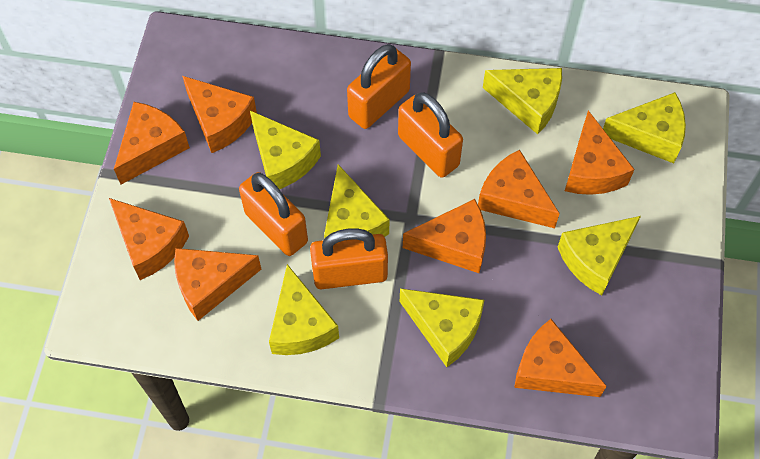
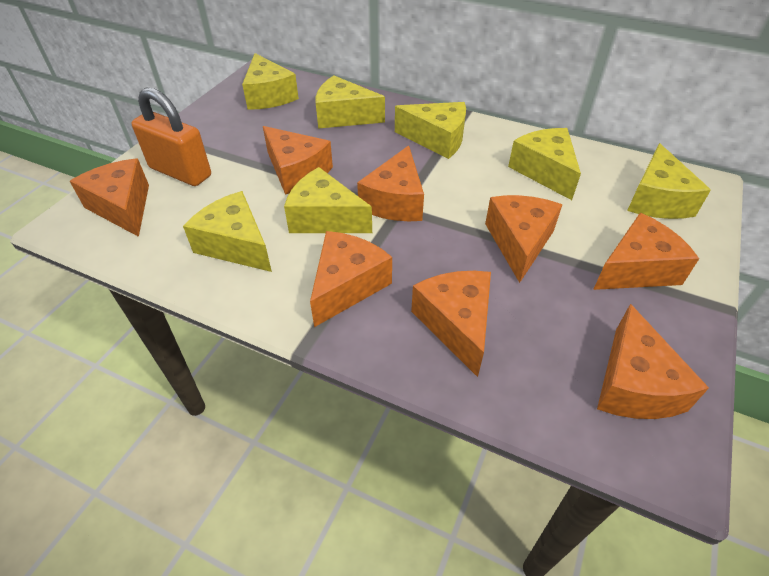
orange padlock: 4 -> 1

